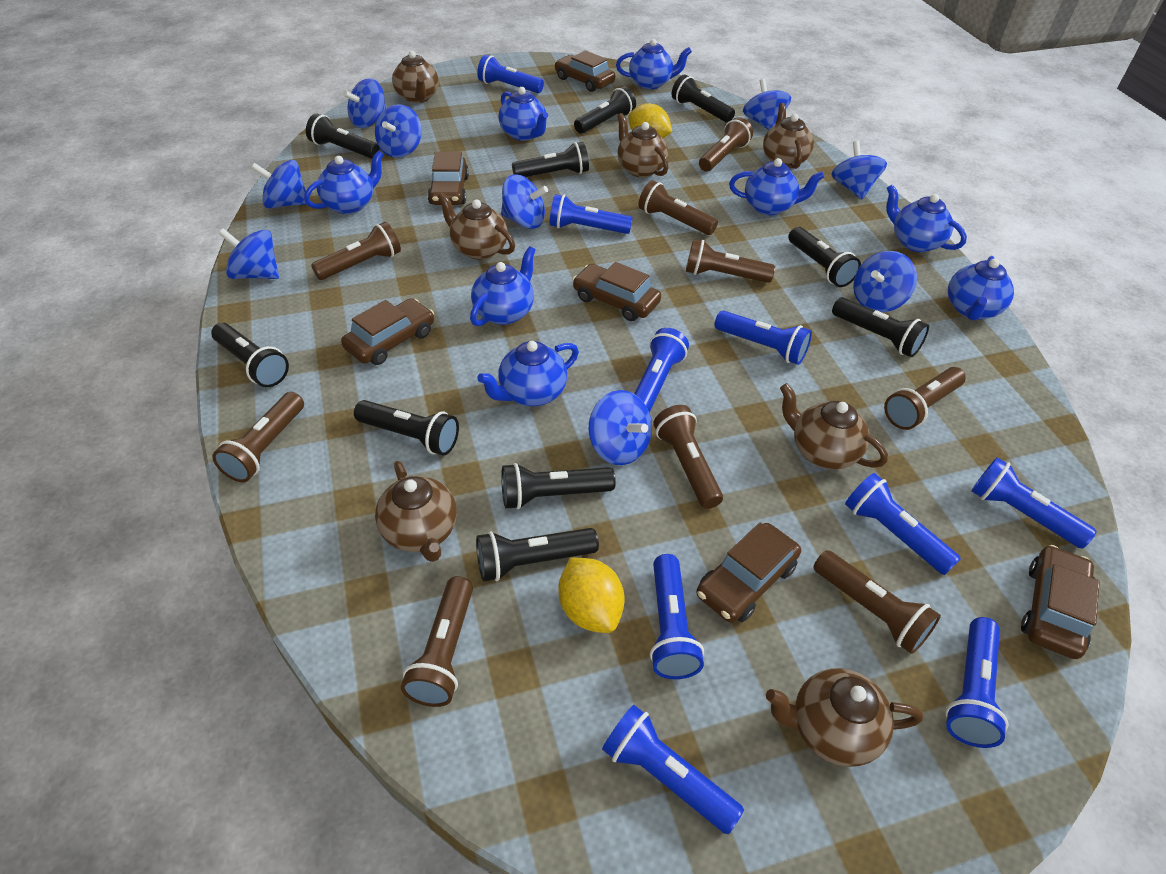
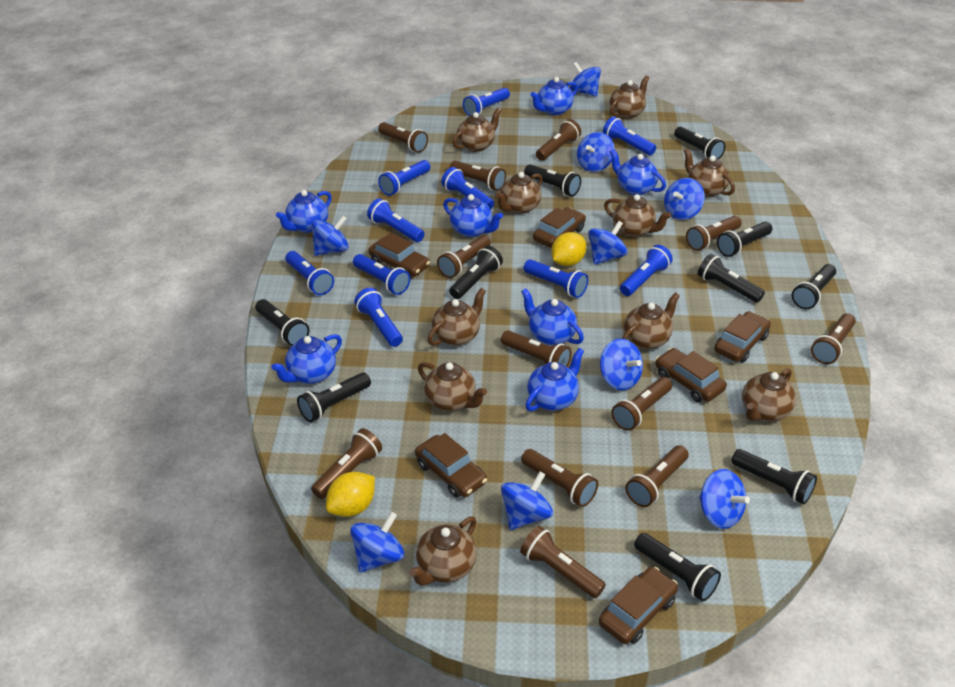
blue flashlight: 9 -> 10
blue teapot: 8 -> 7
brown flashlight: 9 -> 12
brown teapot: 7 -> 10

